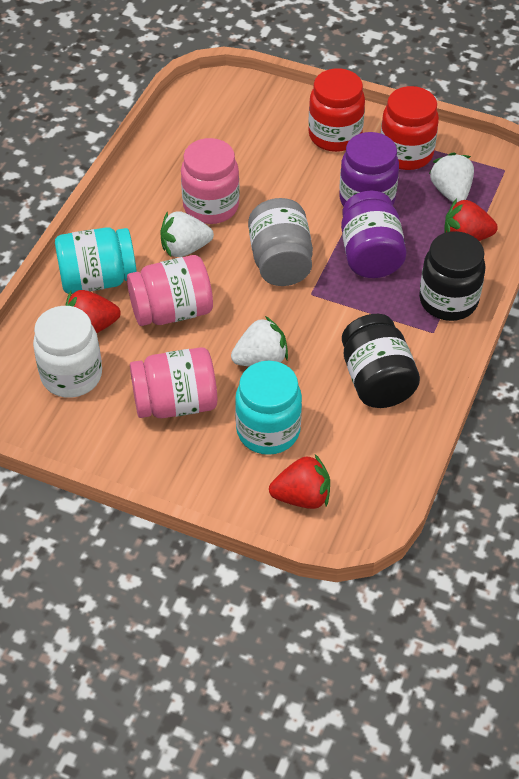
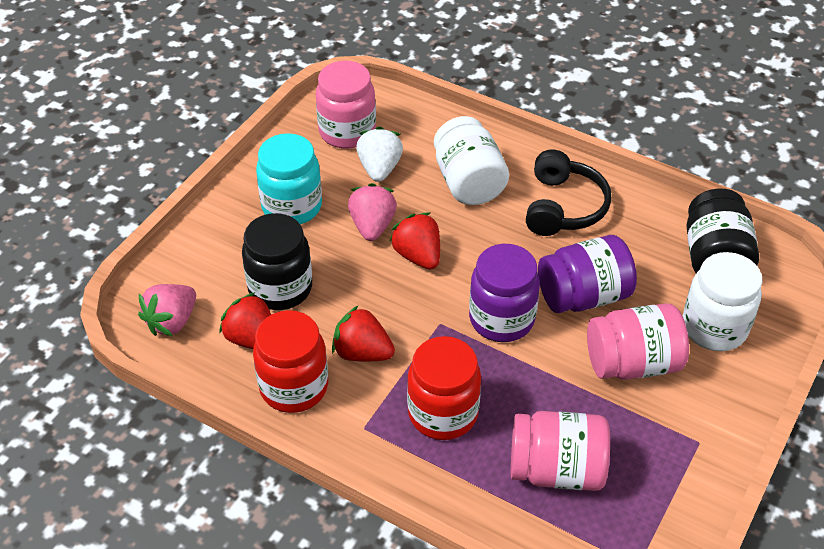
black headphones: 0 -> 1
grey jar: 1 -> 0
pink strawberry: 0 -> 2
turquoise jar: 2 -> 1
white jar: 1 -> 2
white strawberry: 3 -> 1

